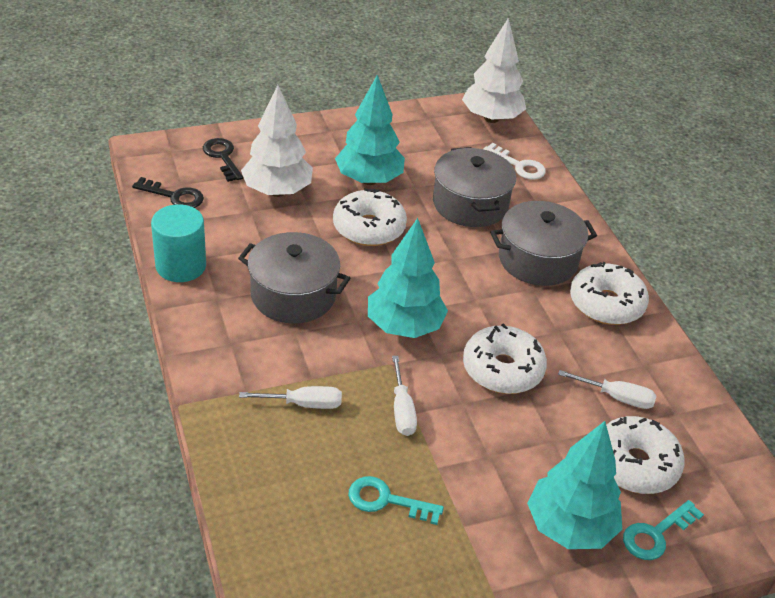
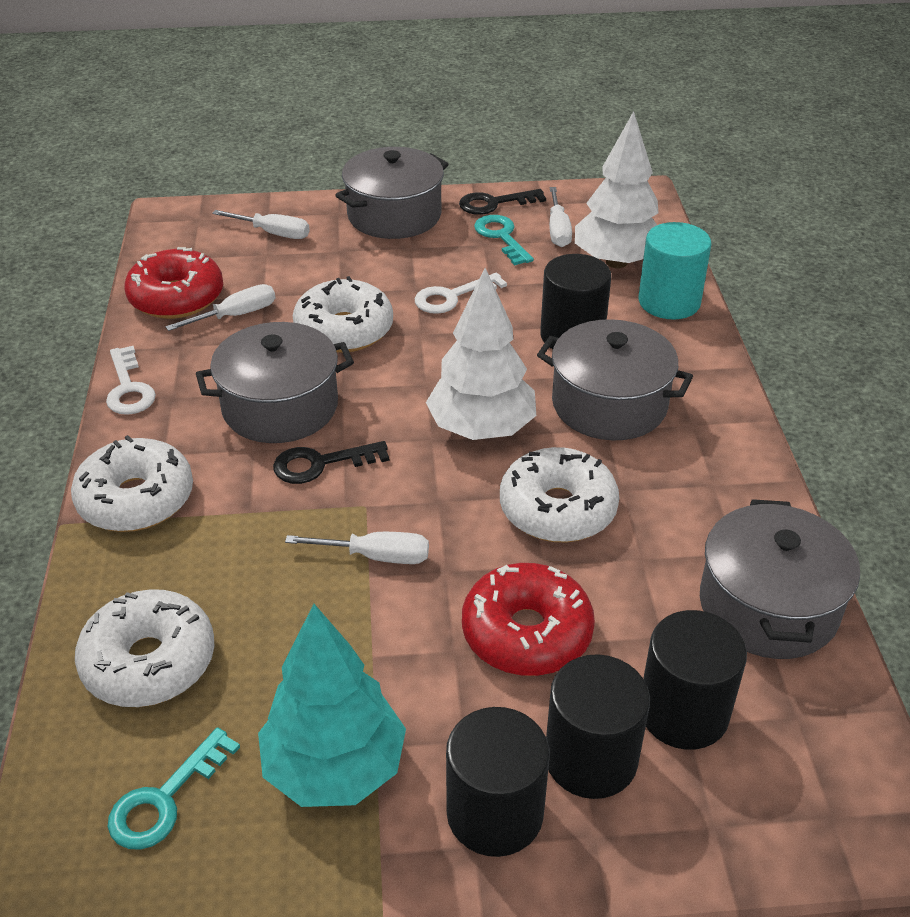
black cylinder: 0 -> 4
grey pot: 3 -> 4
red donut: 0 -> 2
turquoise tree: 3 -> 1
white key: 1 -> 2
white screwdriver: 3 -> 4

